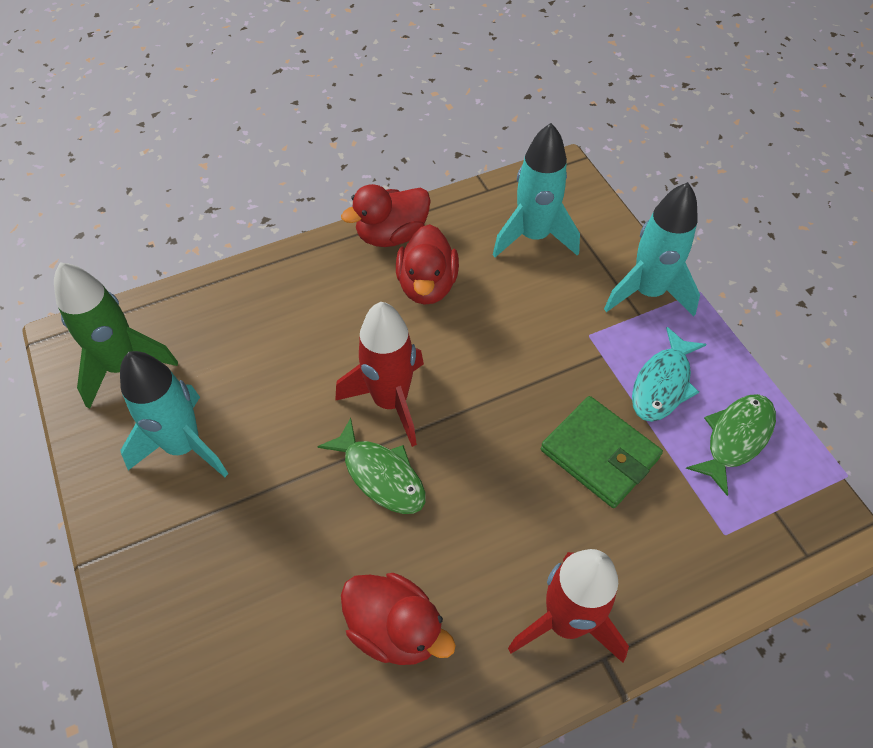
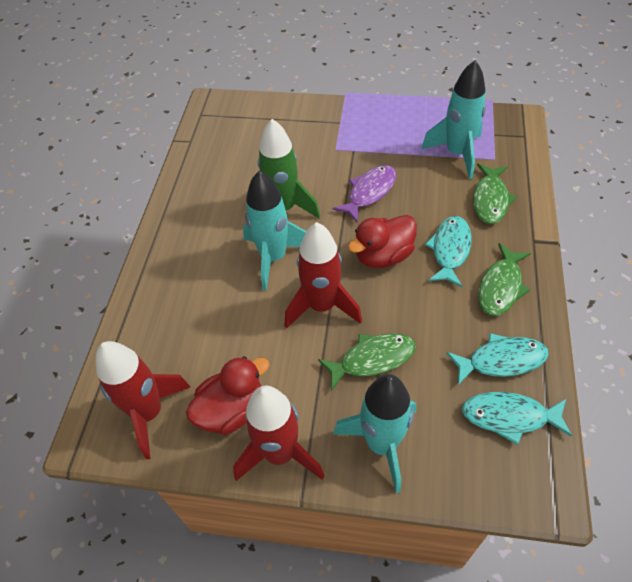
green fish: 2 -> 3
green wallet: 1 -> 0
purple fish: 0 -> 1
red duck: 3 -> 2
red rocket: 2 -> 3
turquoise fish: 1 -> 3

